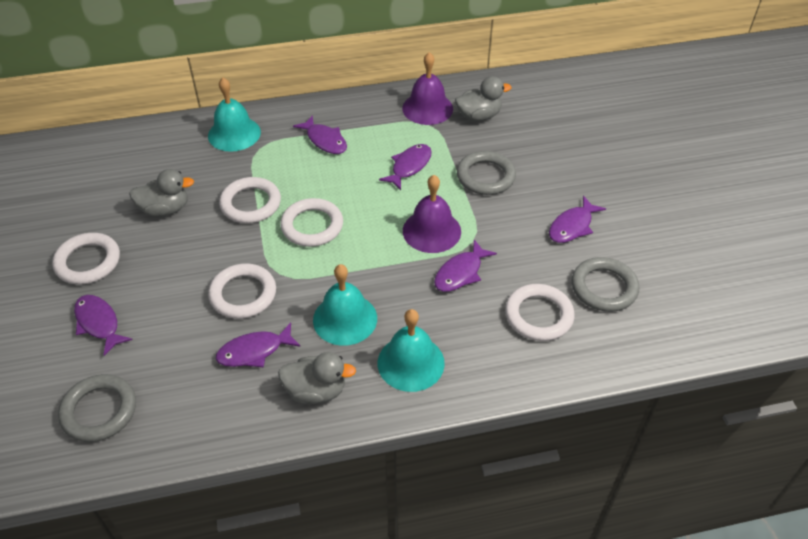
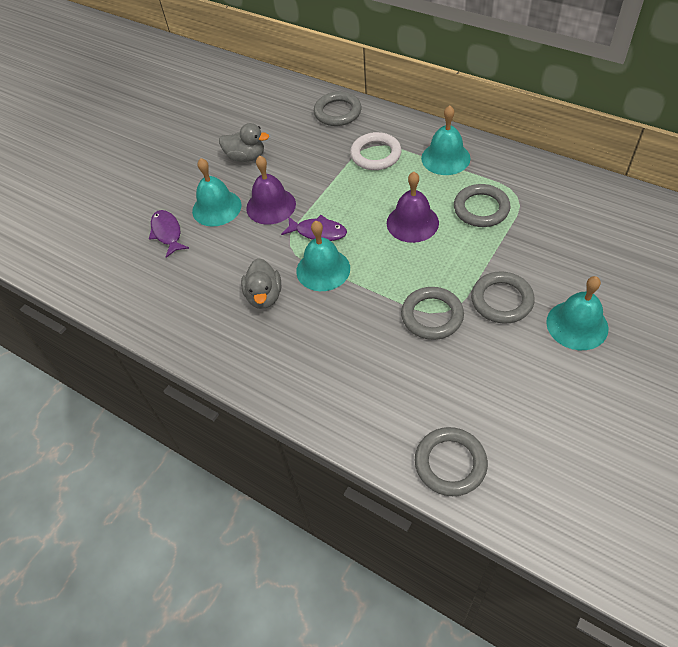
grey duck: 3 -> 2
grey ring: 3 -> 5
purple fish: 6 -> 2
turquoise bell: 3 -> 4
white ring: 5 -> 1

